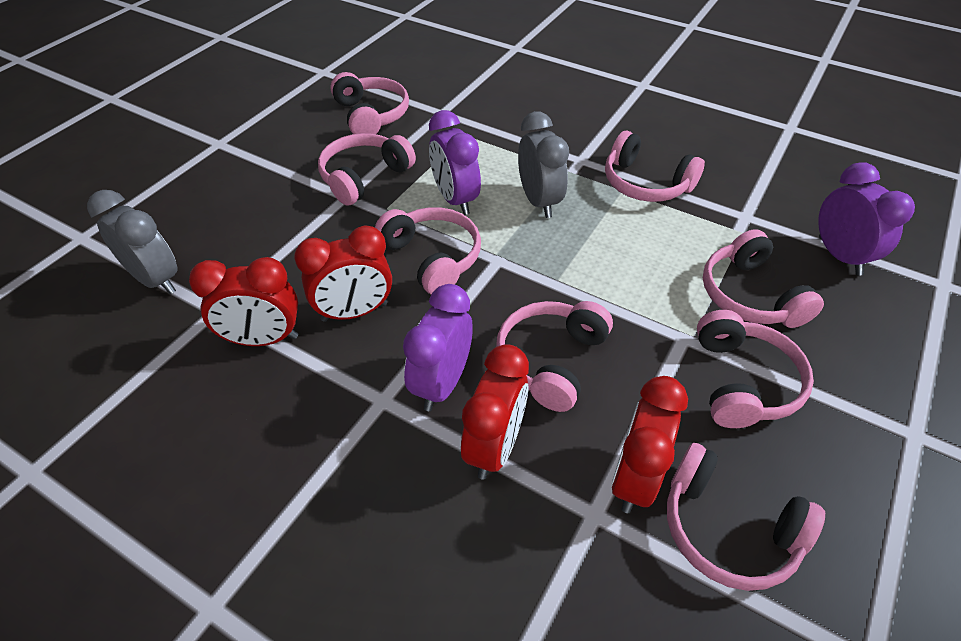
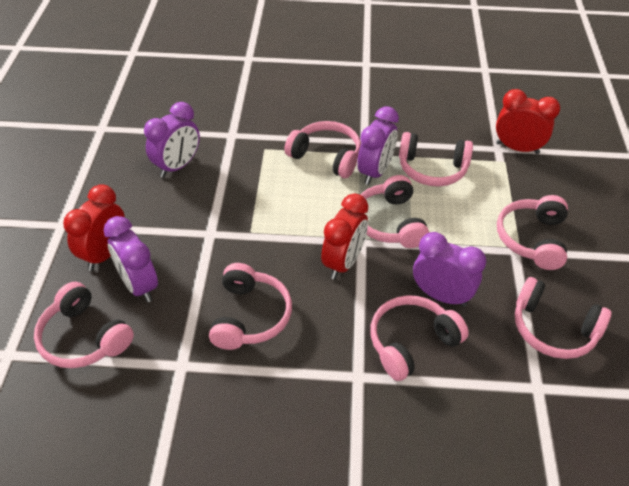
grey clock: 2 -> 0
purple clock: 3 -> 4
red clock: 4 -> 3

